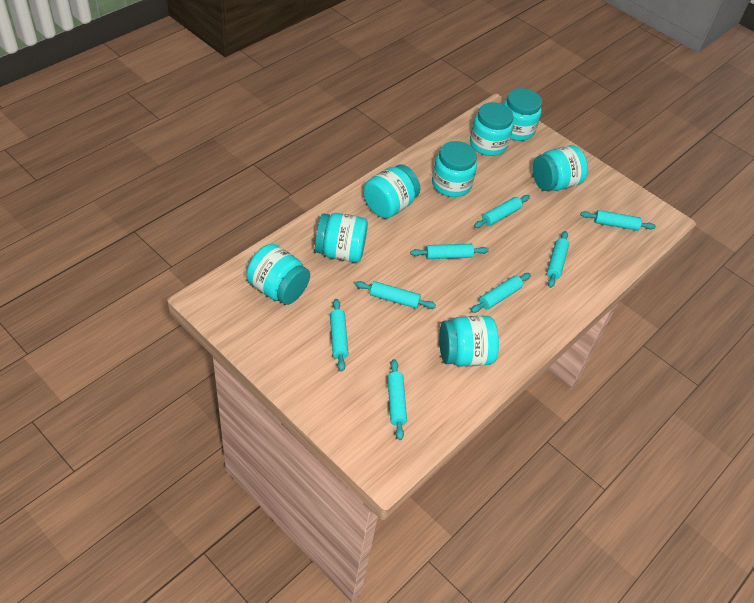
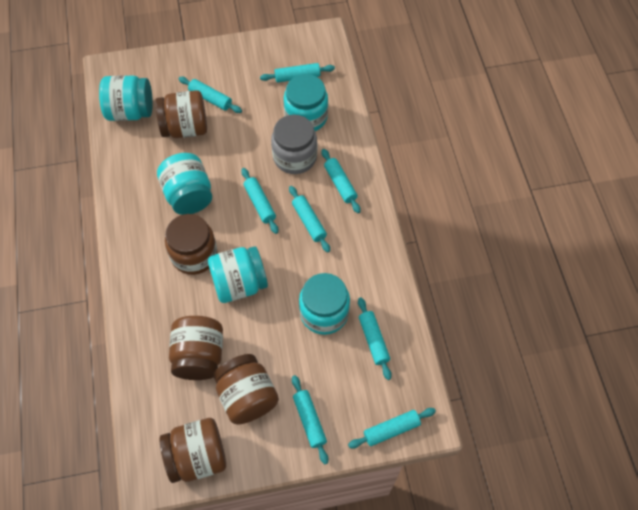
brown jar: 0 -> 5
grey jar: 0 -> 1
turquoise jar: 8 -> 5

